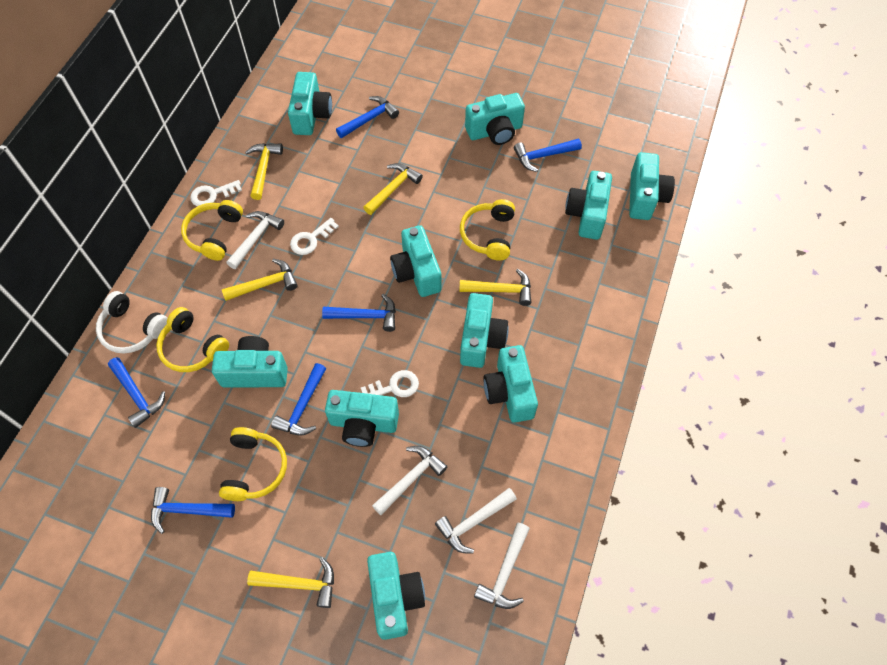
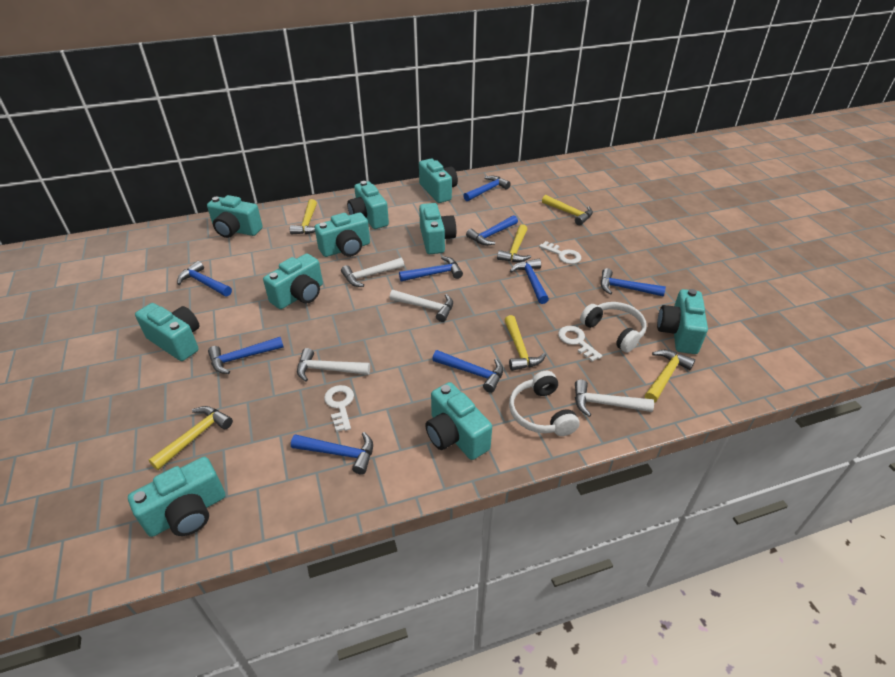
blue hammer: 6 -> 9
white headphones: 1 -> 2
yellow hammer: 5 -> 6
yellow headphones: 4 -> 0

